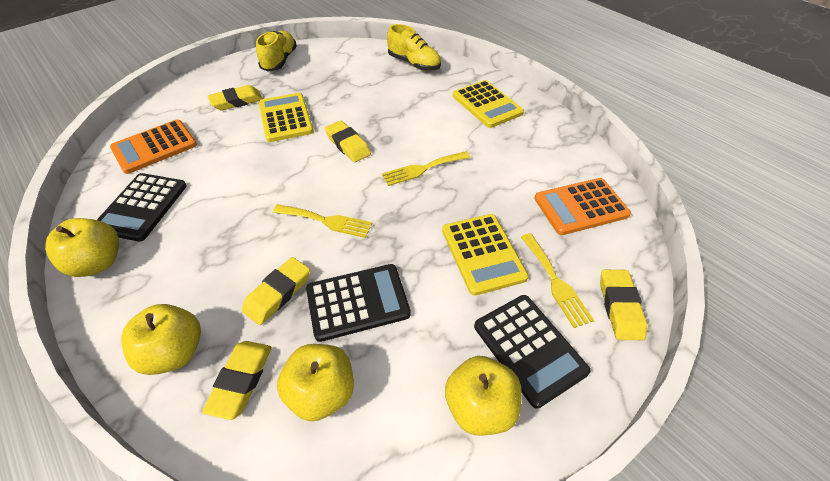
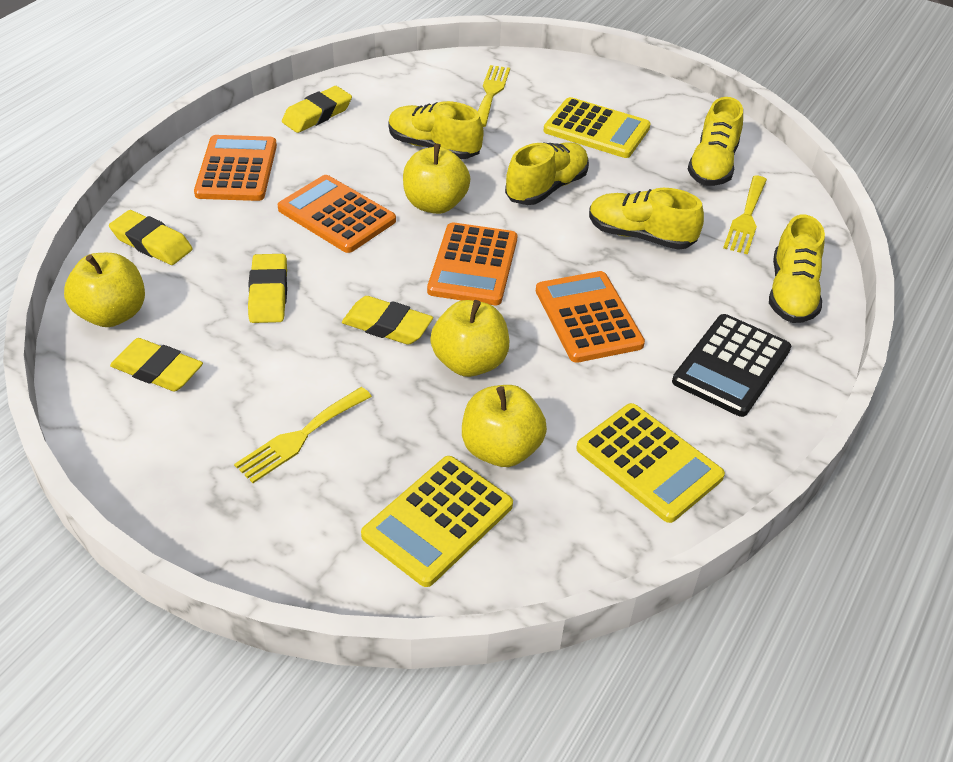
black calculator: 3 -> 1
orange calculator: 2 -> 4
yellow shoe: 2 -> 5

